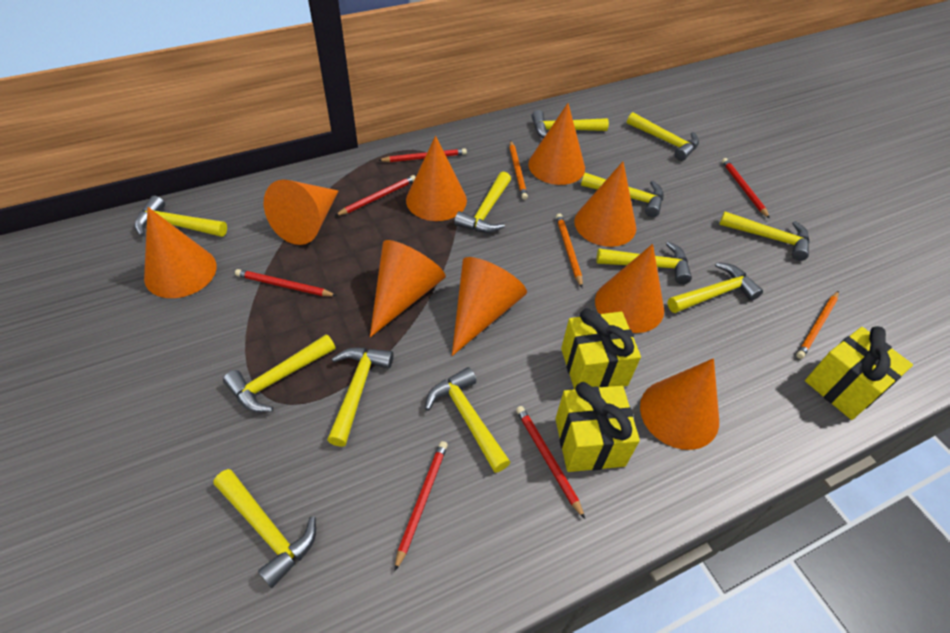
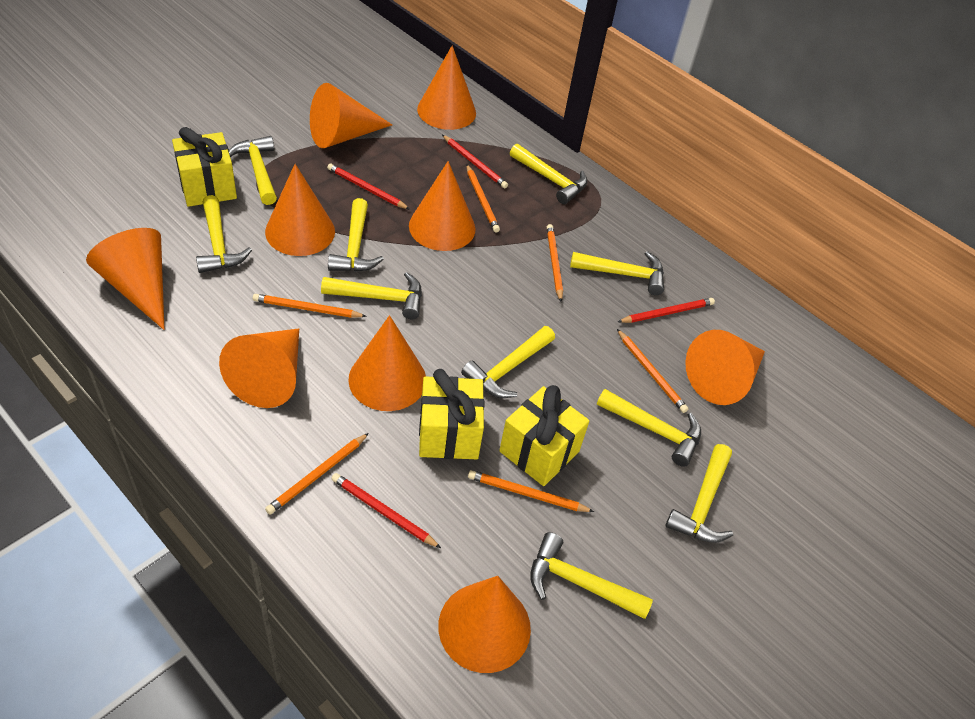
orange pencil: 3 -> 6
red pencil: 6 -> 4
yellow hammer: 12 -> 10

